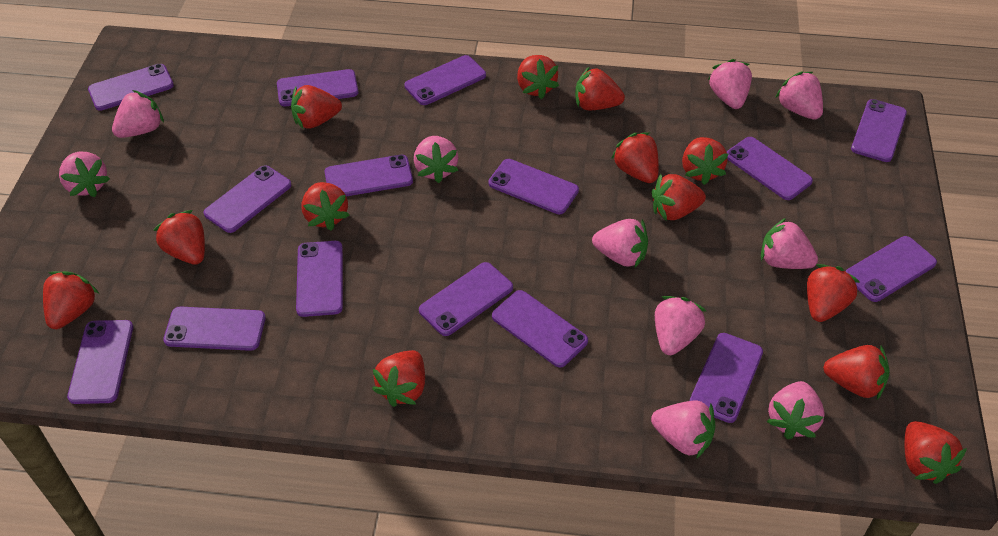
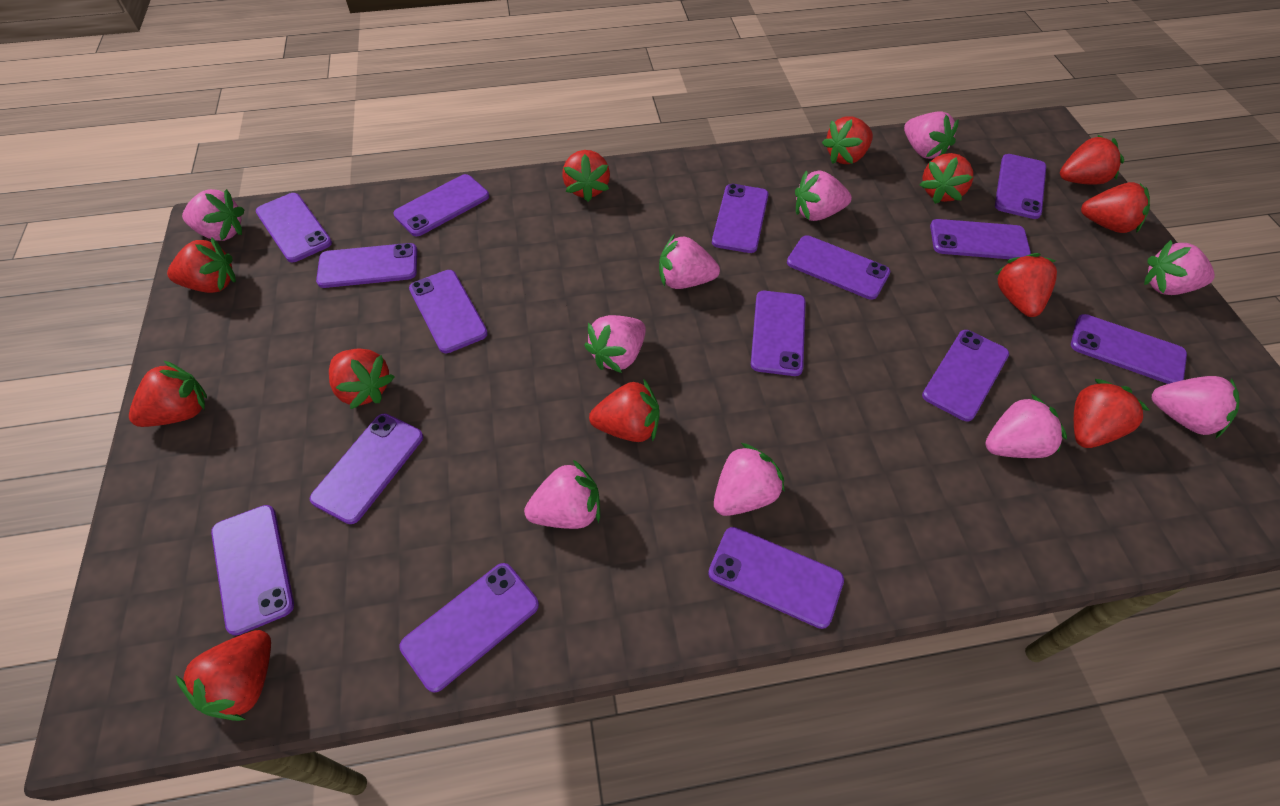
red strawberry: 13 -> 12

